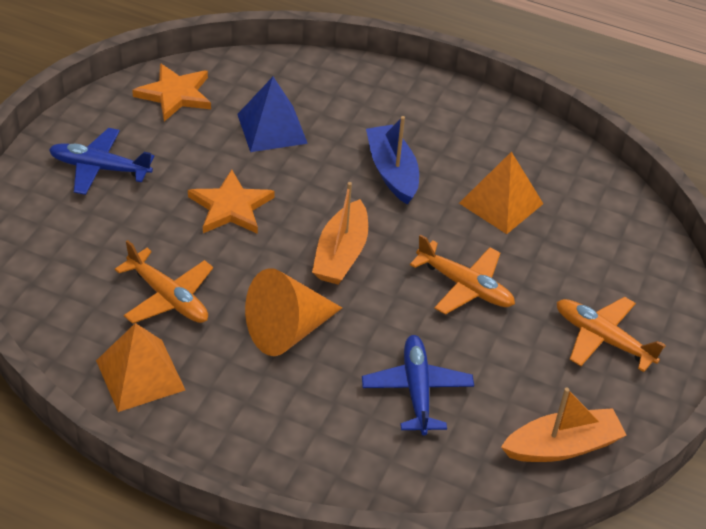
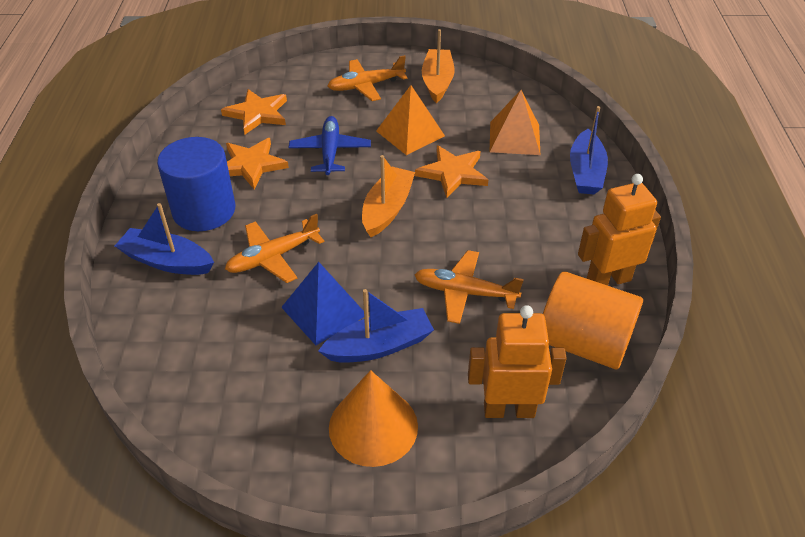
blue boat: 1 -> 3
blue cylinder: 0 -> 1
blue plane: 2 -> 1
orange cylinder: 0 -> 1
orange robot: 0 -> 2
orange star: 2 -> 3

